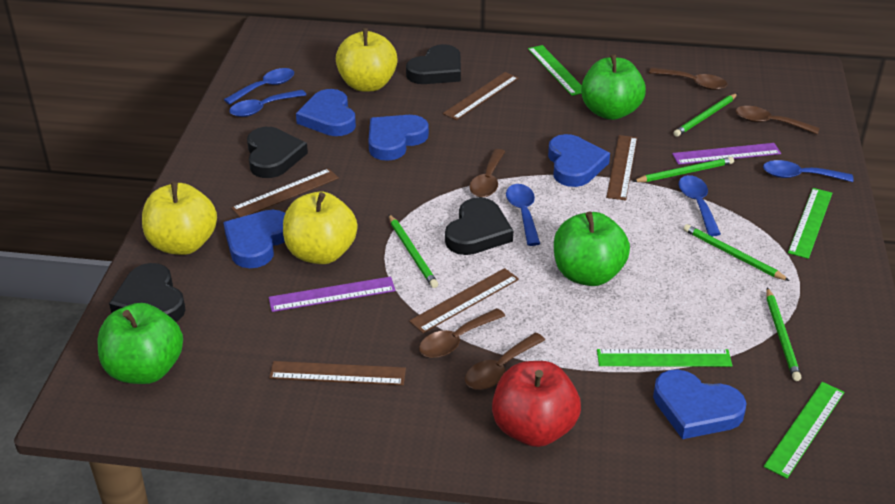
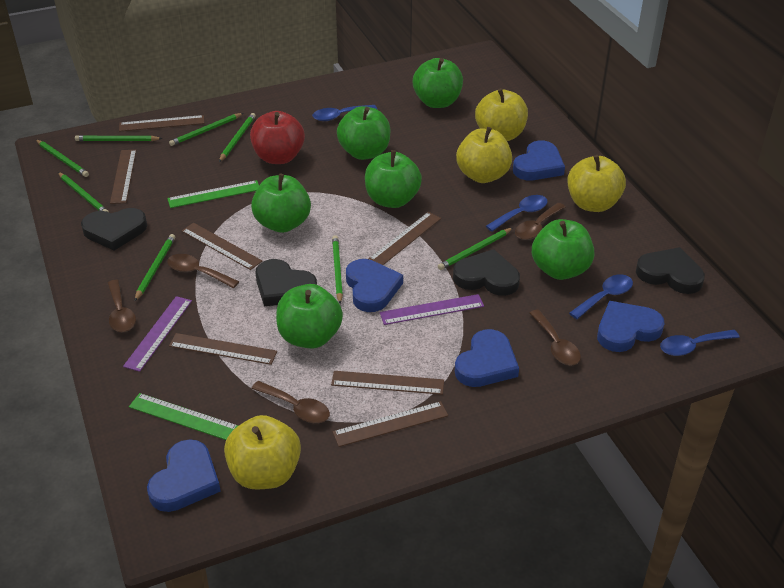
blue spoon: 5 -> 4
brown ruler: 5 -> 7
green apple: 3 -> 6
green pencil: 5 -> 8
green ruler: 4 -> 2
yellow apple: 3 -> 4

